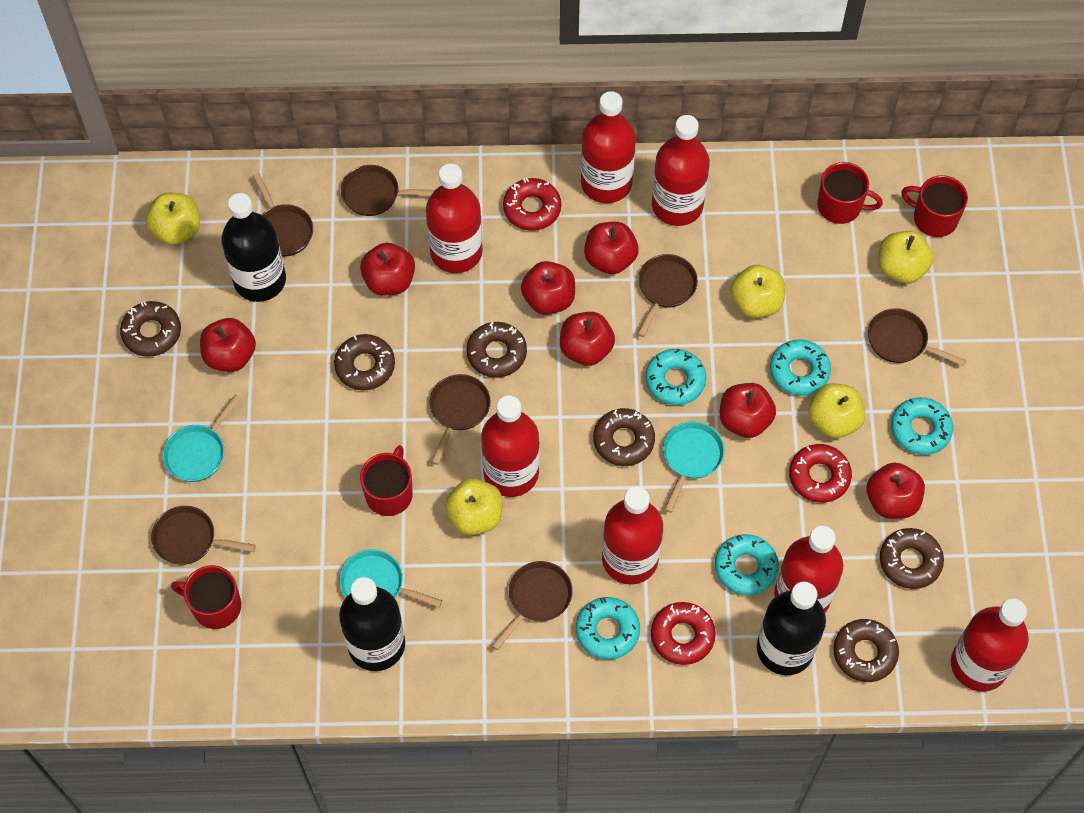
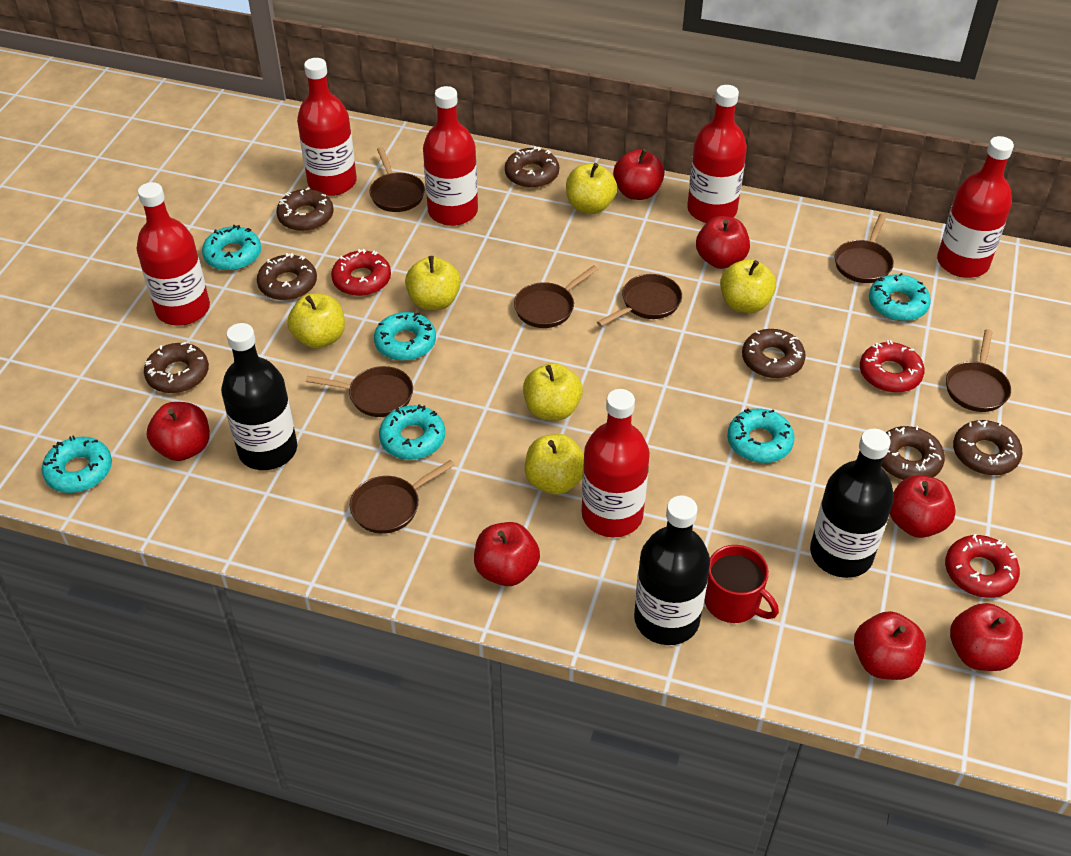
brown donut: 6 -> 7
red bottle: 7 -> 6
red mug: 4 -> 1
turquoise donut: 5 -> 6
turquoise pan: 3 -> 0
yellow apple: 5 -> 6

